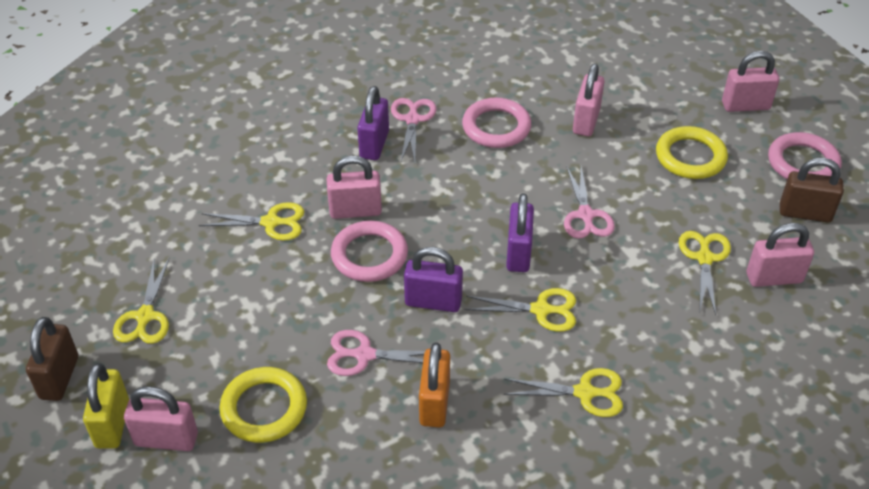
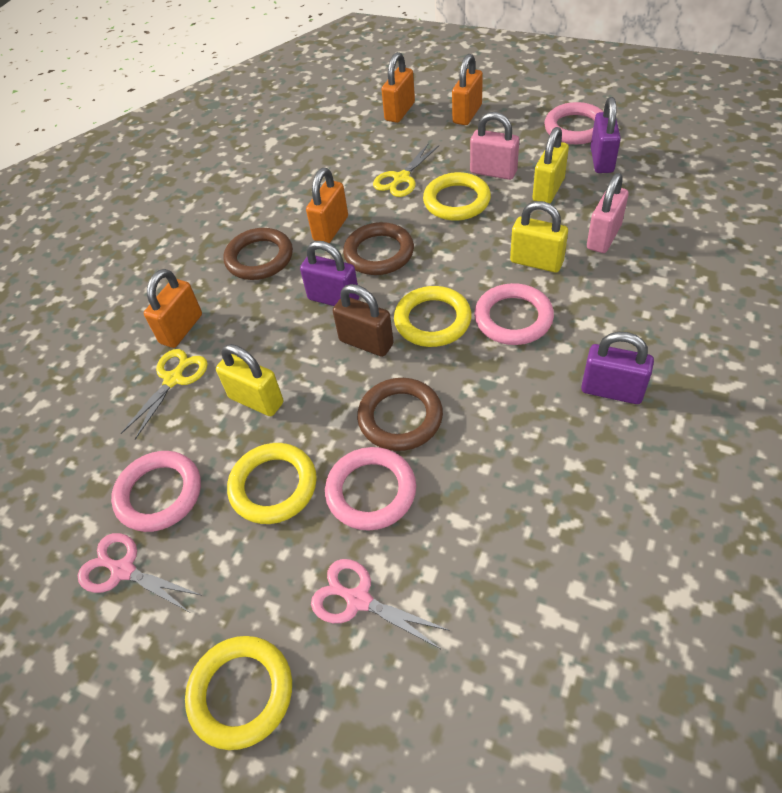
brown padlock: 2 -> 1
brown ring: 0 -> 3
orange padlock: 1 -> 4
pink padlock: 5 -> 2
pink ring: 3 -> 4
pink scissors: 3 -> 2
yellow padlock: 1 -> 3
yellow ring: 2 -> 4
yellow scissors: 5 -> 2

